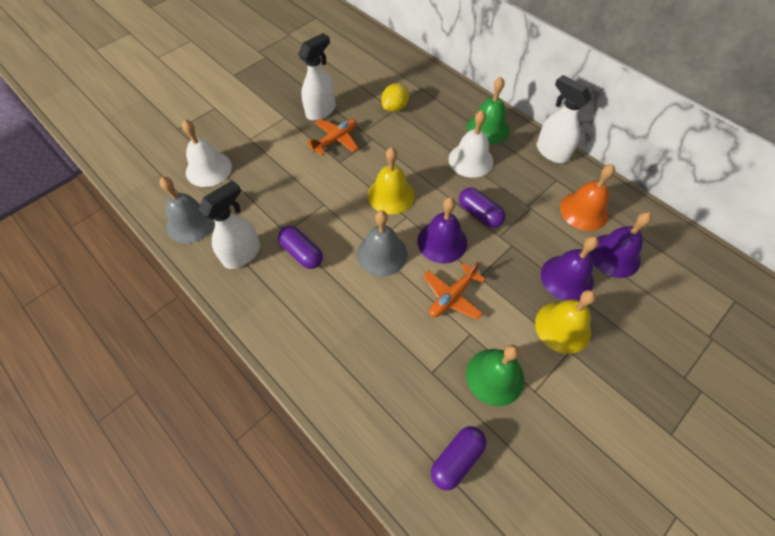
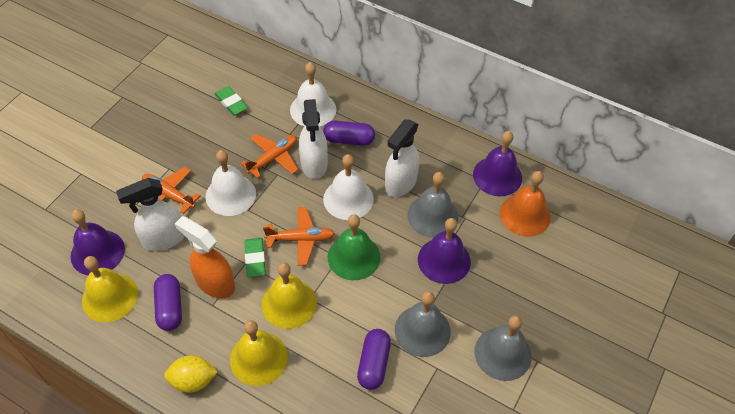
green bell: 2 -> 1
green eraser: 0 -> 2
grey bell: 2 -> 3
orange plane: 2 -> 3
orange spray bottle: 0 -> 1
white bell: 2 -> 3
yellow bell: 2 -> 3

